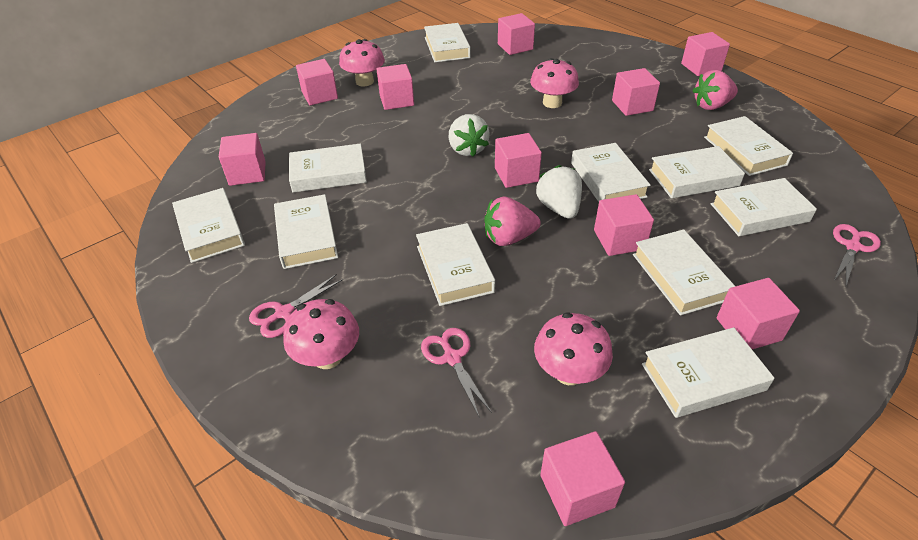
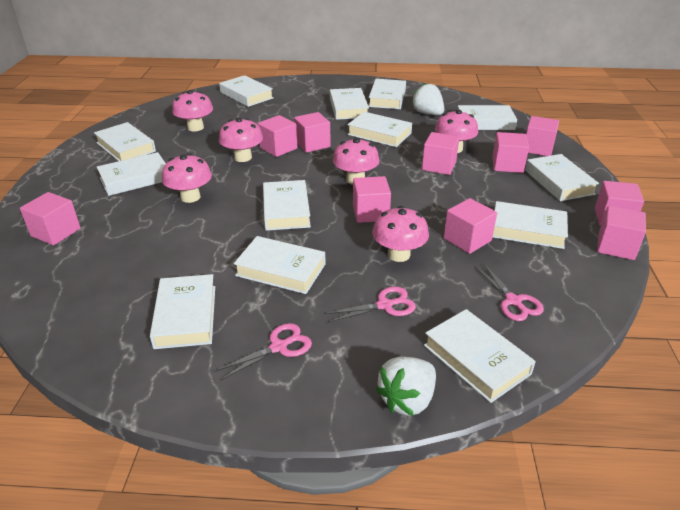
pink mushroom: 4 -> 6
pink strawberry: 2 -> 0
white book: 11 -> 13

